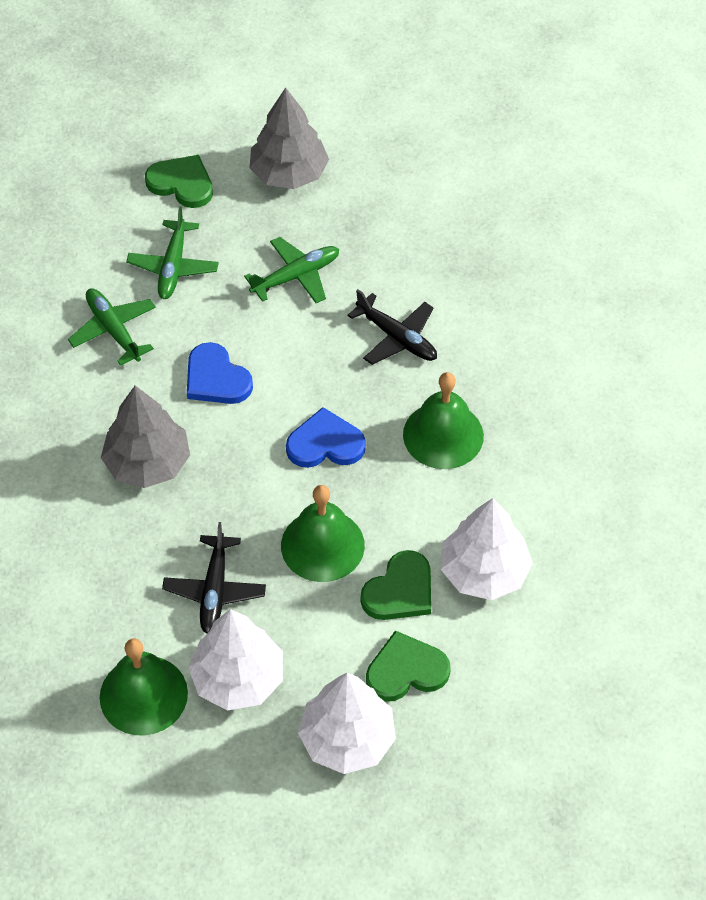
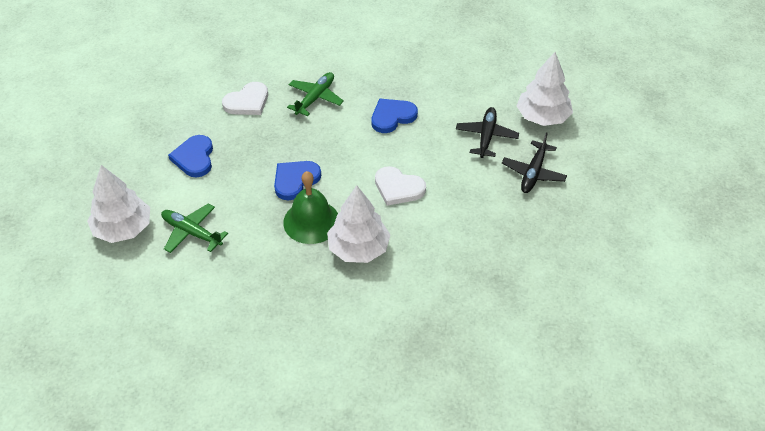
blue heart: 2 -> 3
green bell: 3 -> 1
green heart: 3 -> 0
green plane: 3 -> 2
grey tree: 2 -> 0
white heart: 0 -> 2

